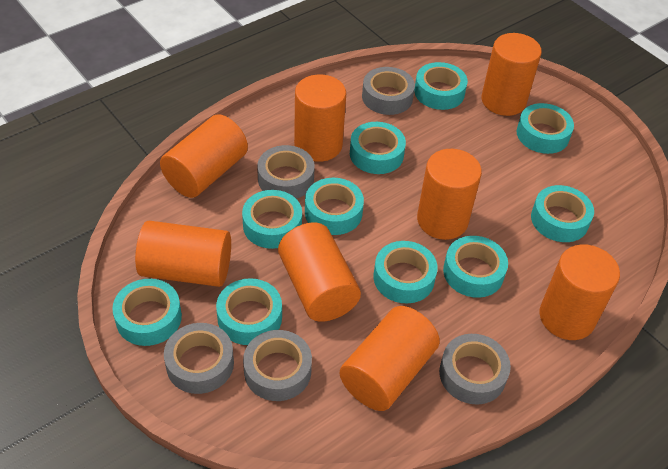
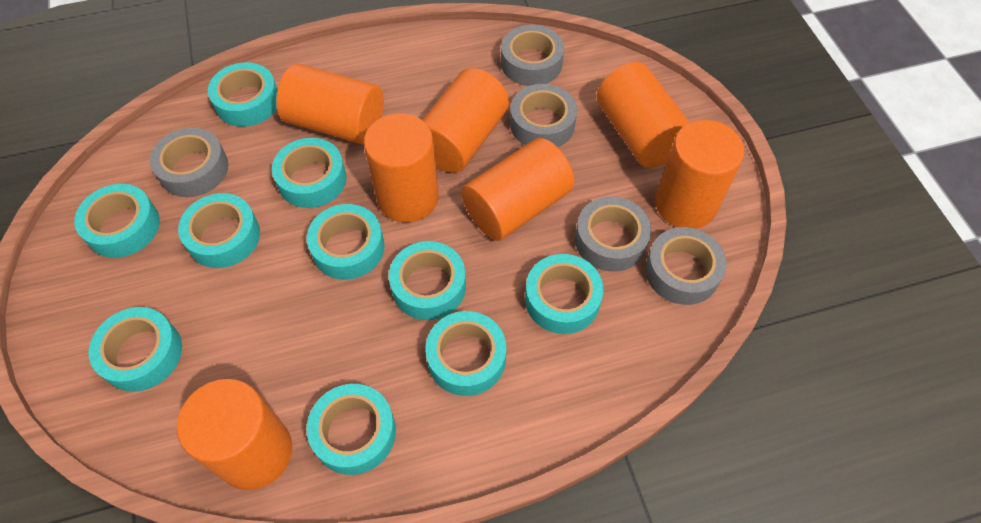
orange cylinder: 8 -> 7

